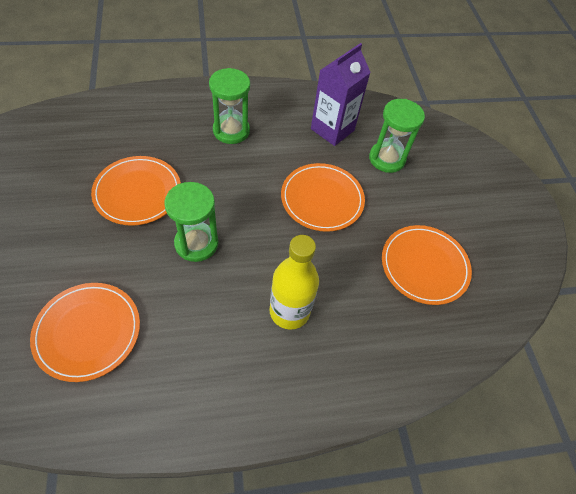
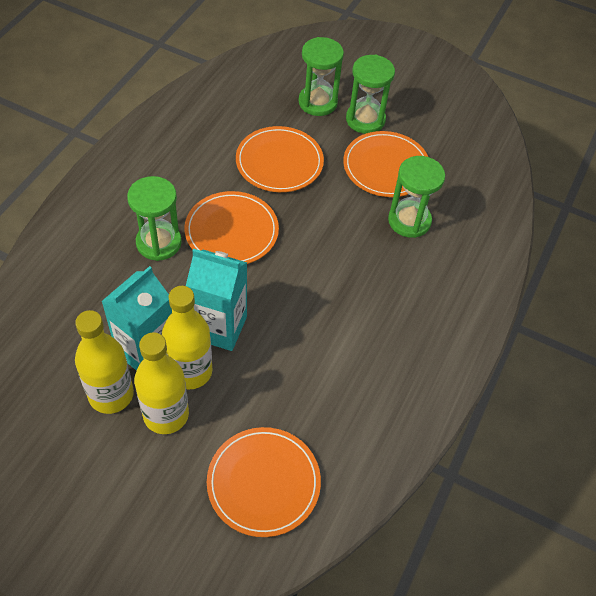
green hourglass: 3 -> 4
purple carton: 1 -> 0
turquoise carton: 0 -> 2
yellow bottle: 1 -> 3

